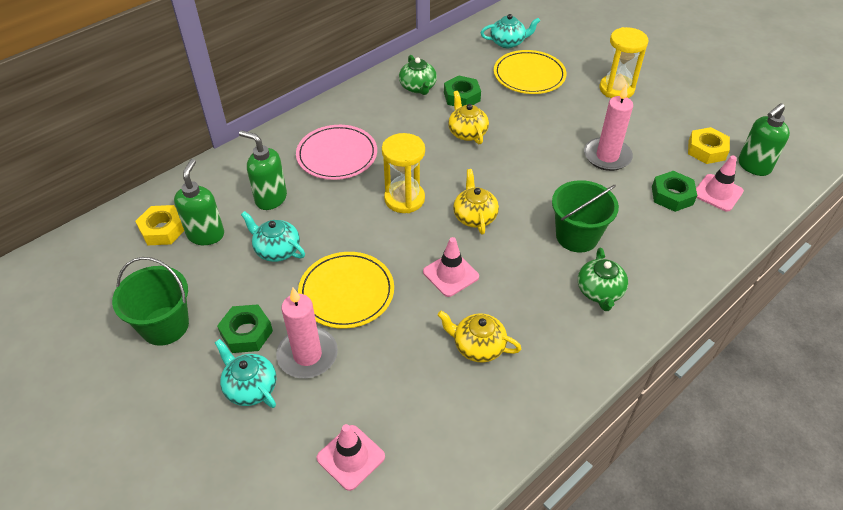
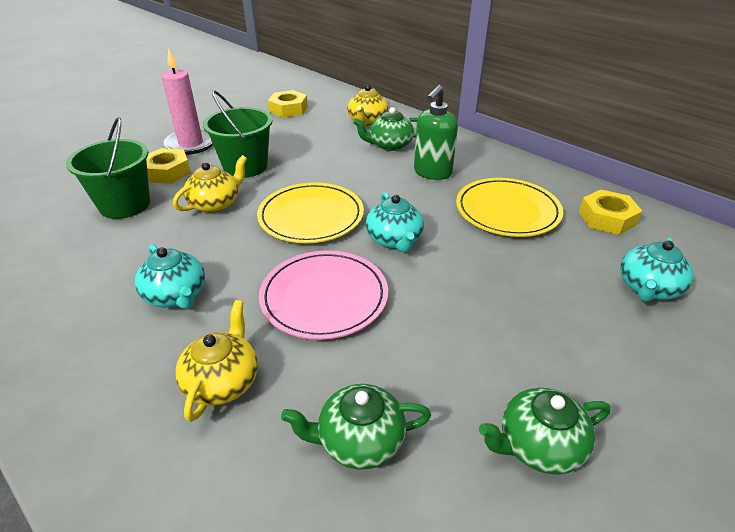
green nut: 3 -> 0
green soap dispenser: 3 -> 1
green teapot: 2 -> 3
pink candle: 2 -> 1
pink traffic cone: 3 -> 0
yellow hourglass: 2 -> 0
yellow nut: 2 -> 3

